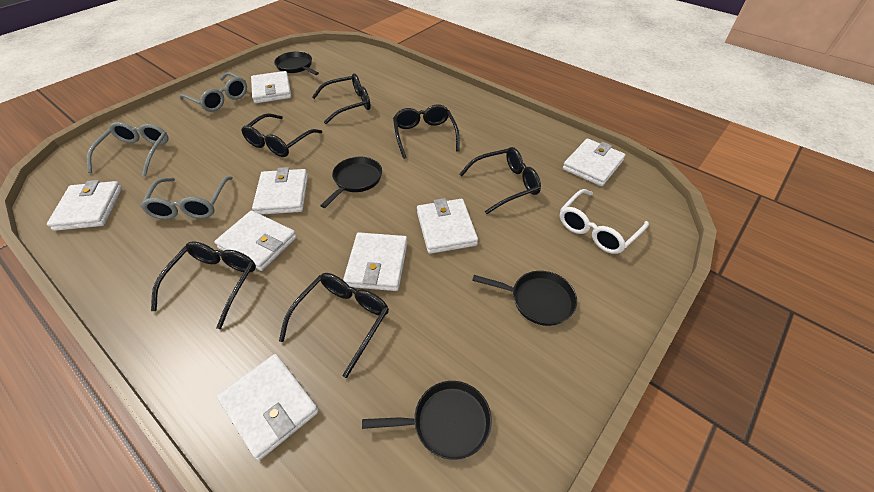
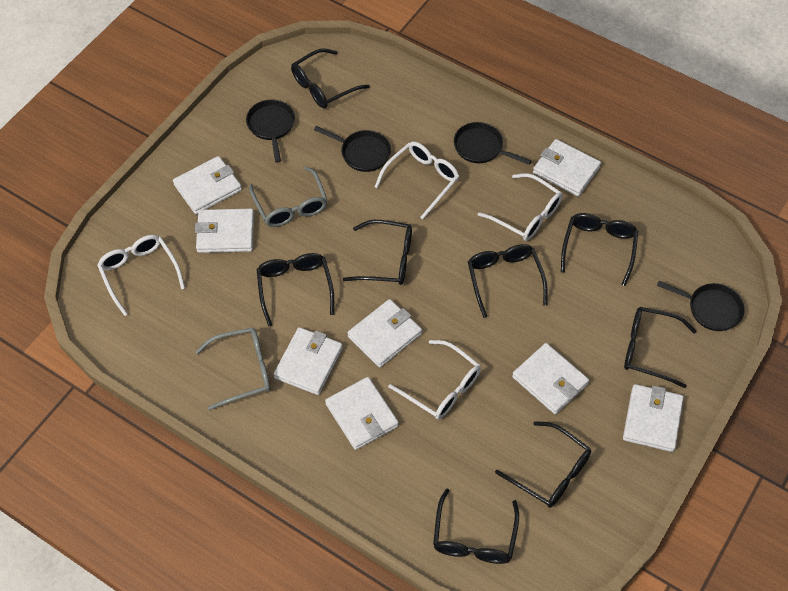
black glasses: 6 -> 8
grey glasses: 3 -> 2
white glasses: 1 -> 4

